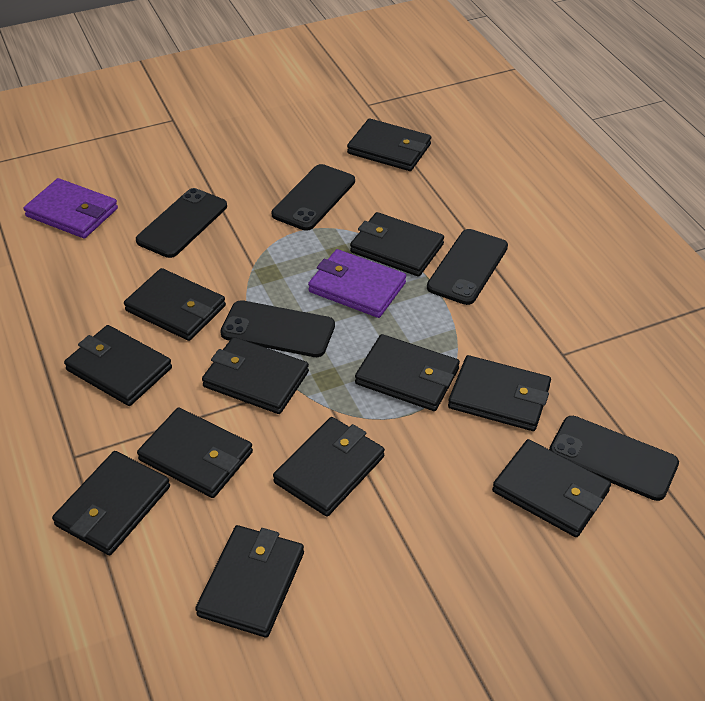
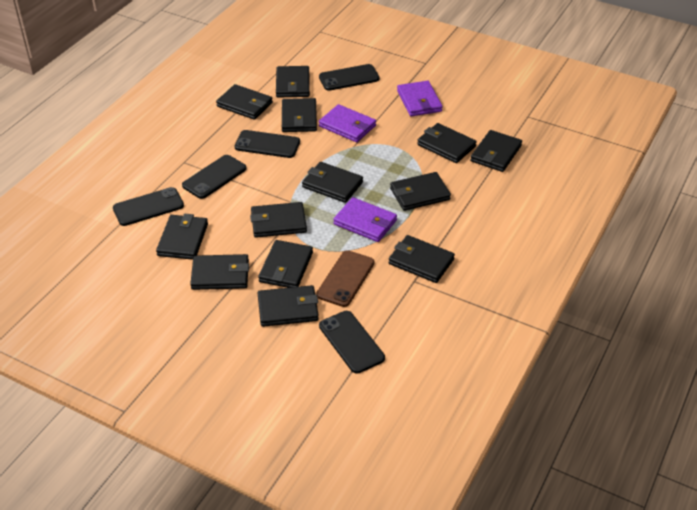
black wallet: 12 -> 13
brown phone: 0 -> 1
purple wallet: 2 -> 3

